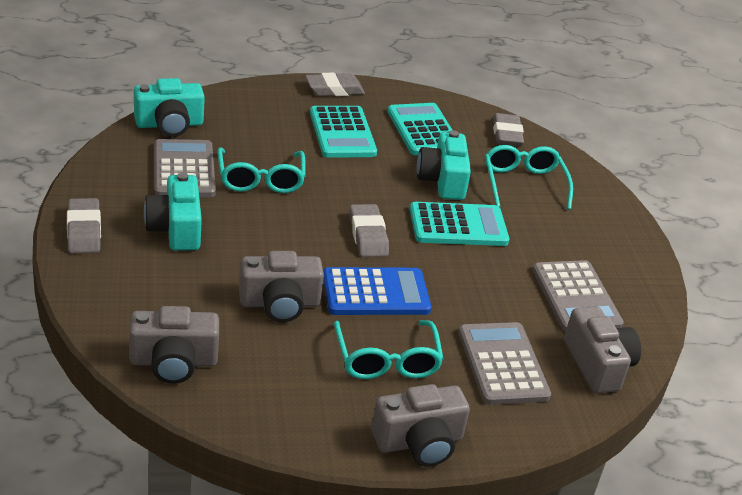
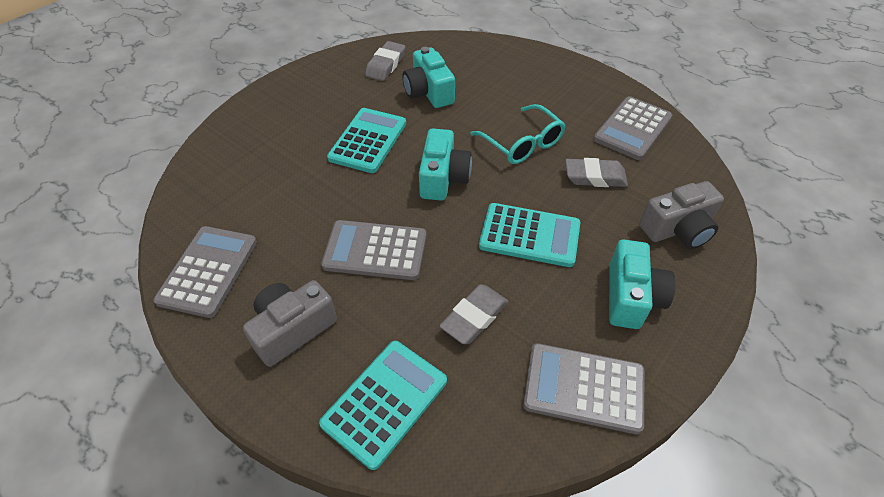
blue calculator: 1 -> 0
grey calculator: 3 -> 4
grey camera: 4 -> 2
grey eraser: 4 -> 3
turquoise glasses: 3 -> 1

